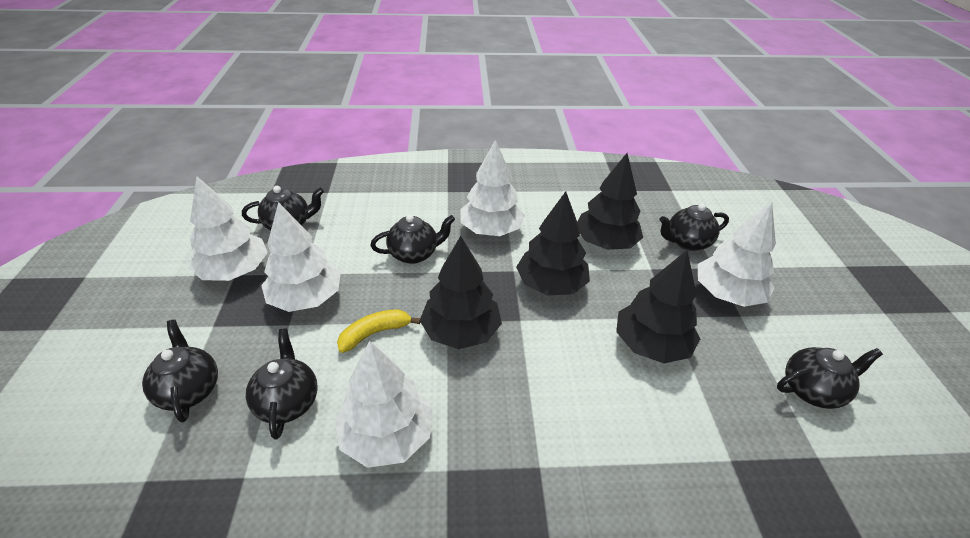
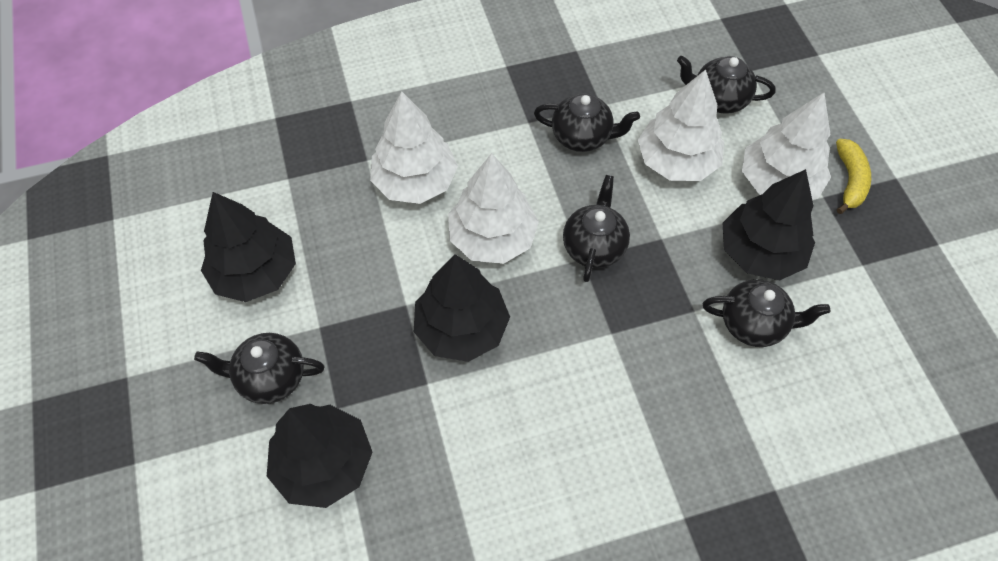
black teapot: 6 -> 5
white tree: 5 -> 4

